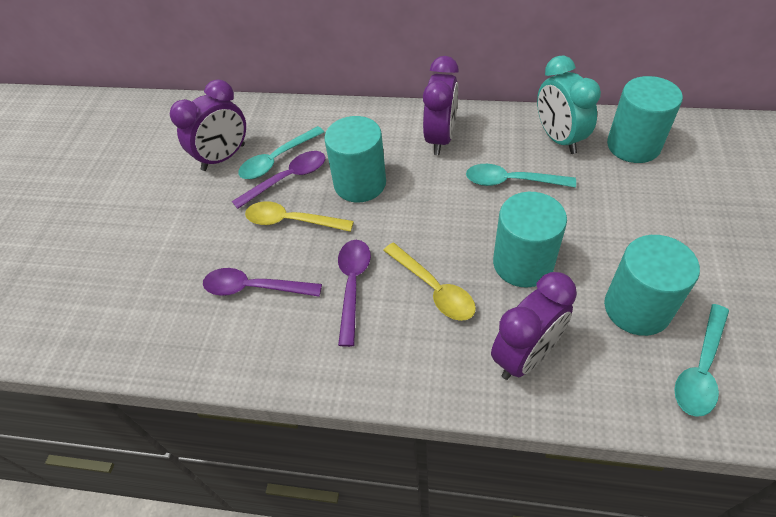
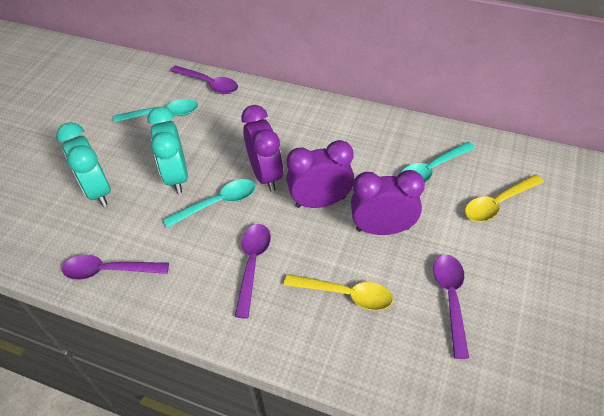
purple spoon: 3 -> 4
turquoise clock: 1 -> 2
turquoise cylinder: 4 -> 0

